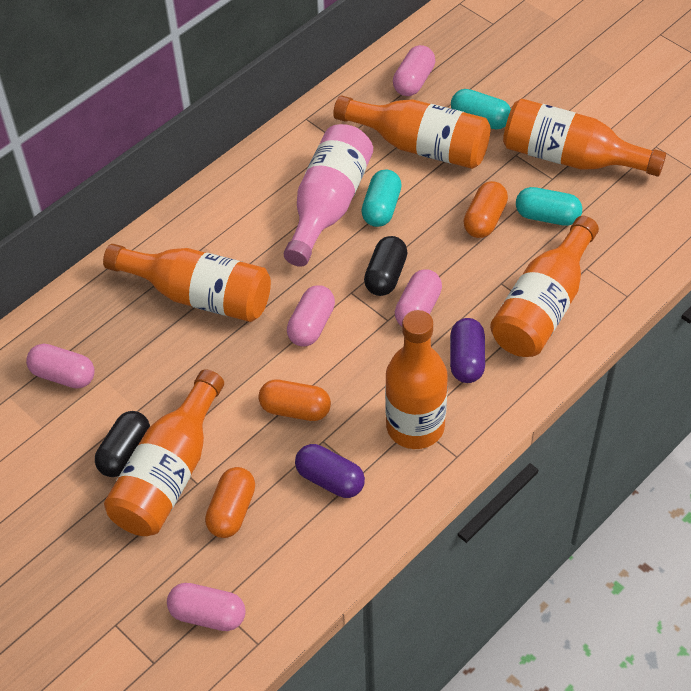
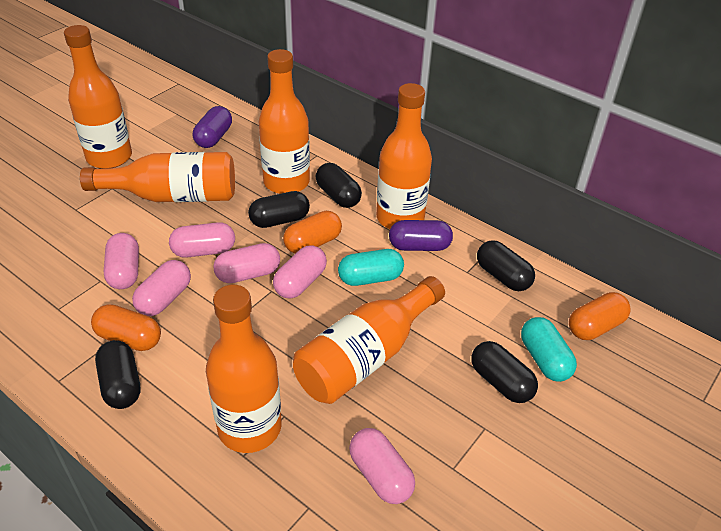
black capsule: 2 -> 5
pink bottle: 1 -> 0
pink capsule: 5 -> 6
turquoise capsule: 3 -> 2

